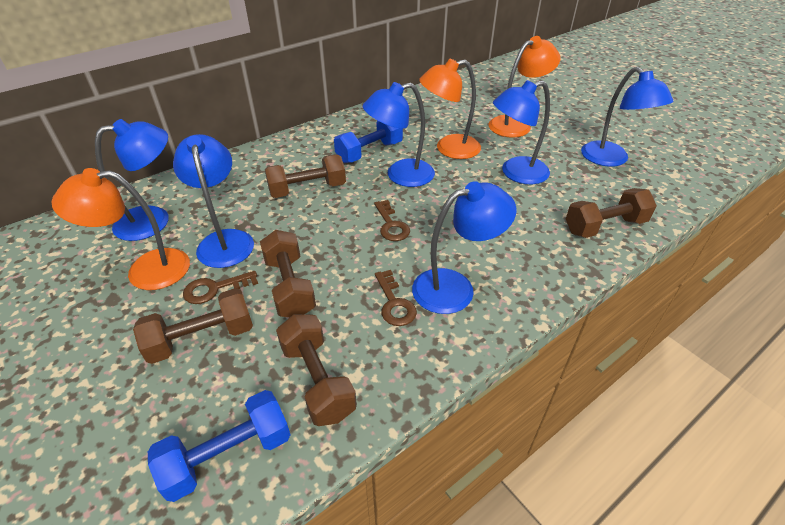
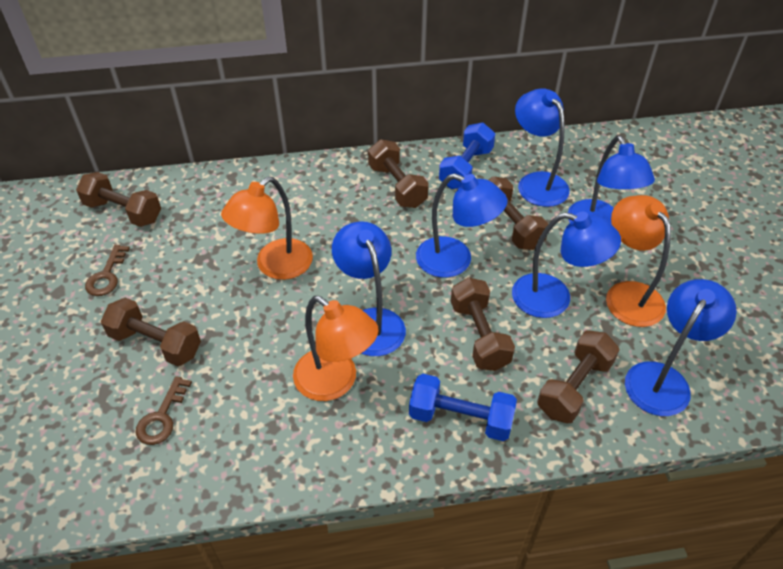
brown dumbbell: 5 -> 6
brown key: 3 -> 2

